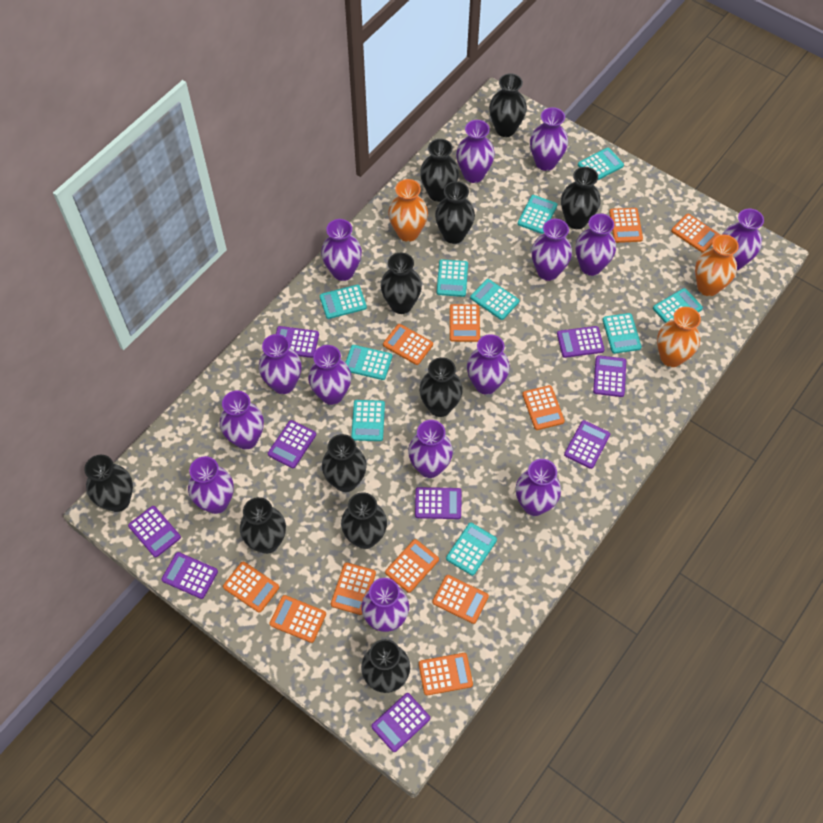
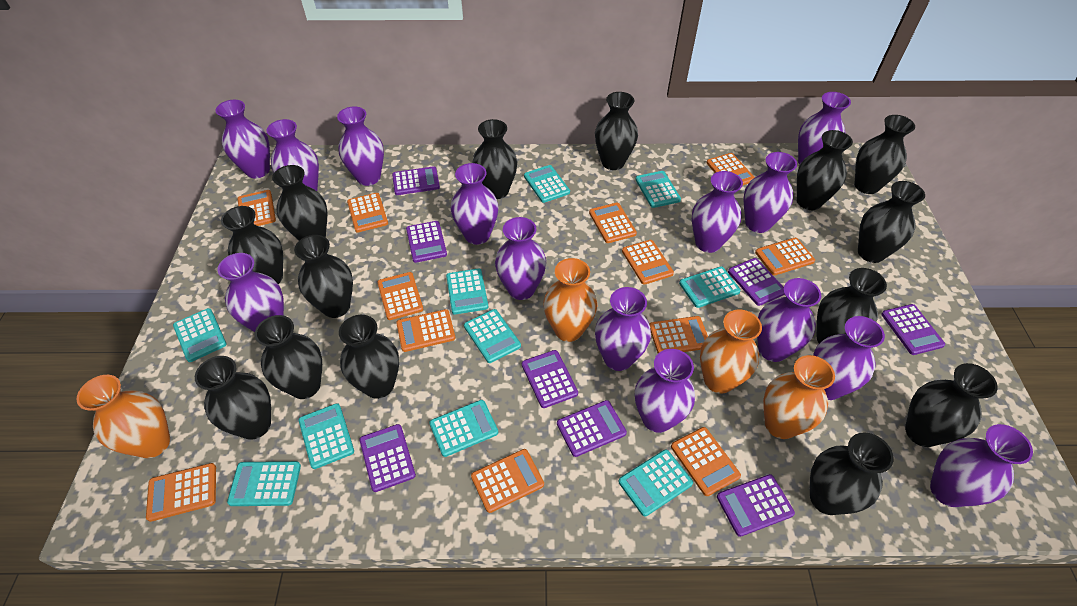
black vase: 11 -> 14
orange calculator: 11 -> 12
orange vase: 3 -> 4
purple calculator: 9 -> 8

